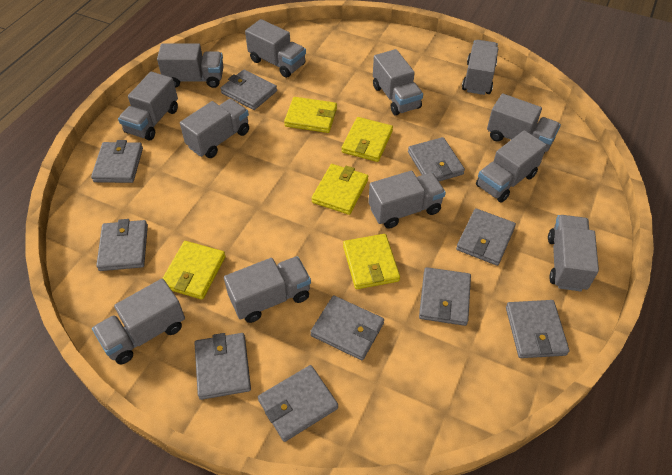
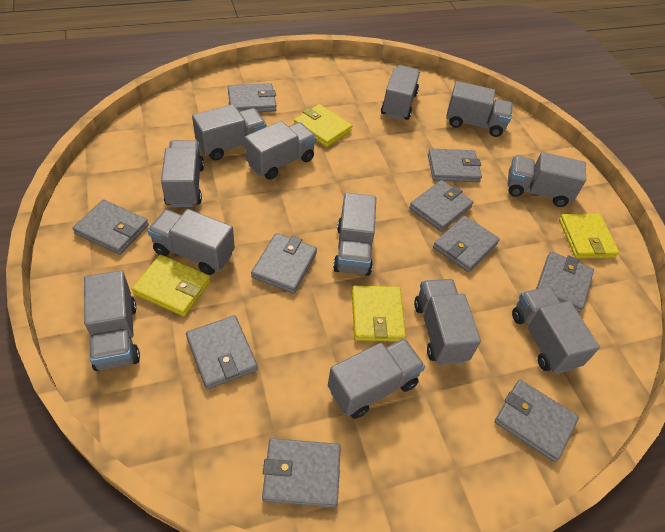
yellow wallet: 5 -> 4

